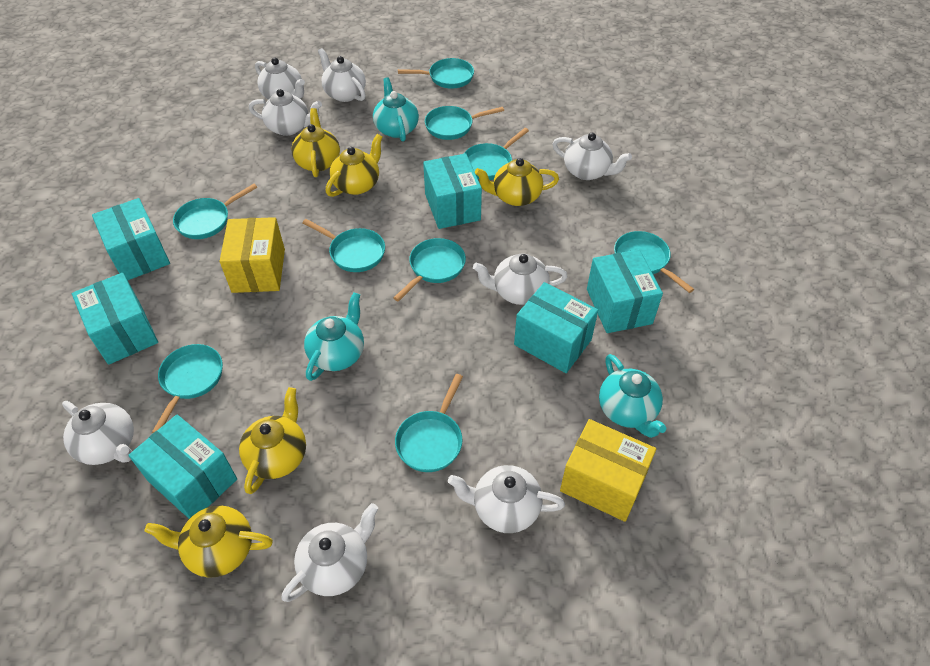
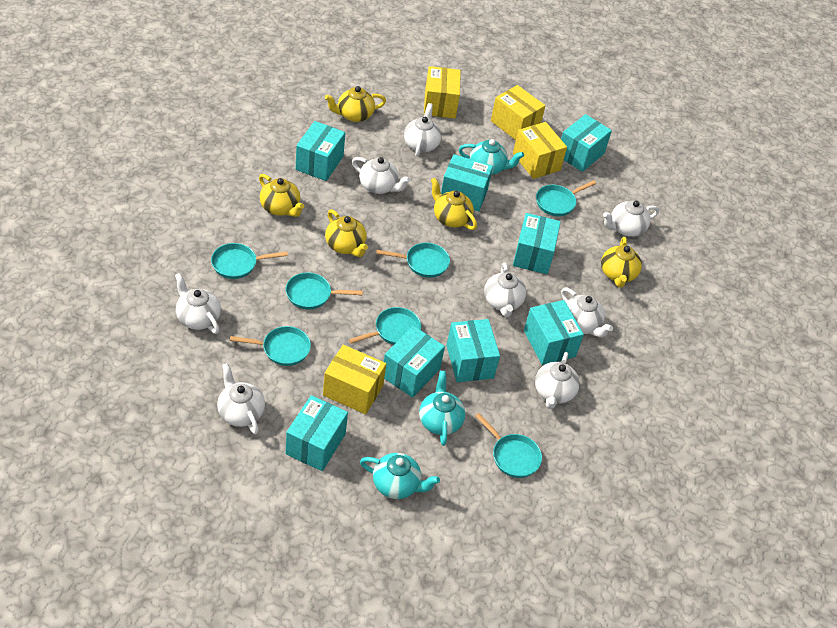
turquoise box: 6 -> 8
turquoise pan: 9 -> 7
yellow box: 2 -> 4

